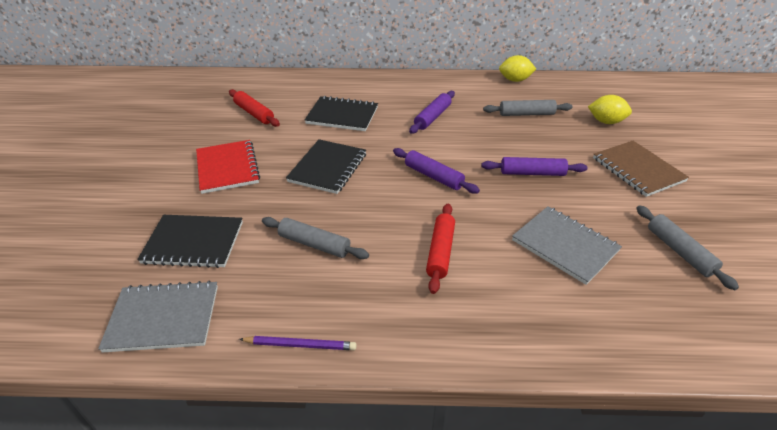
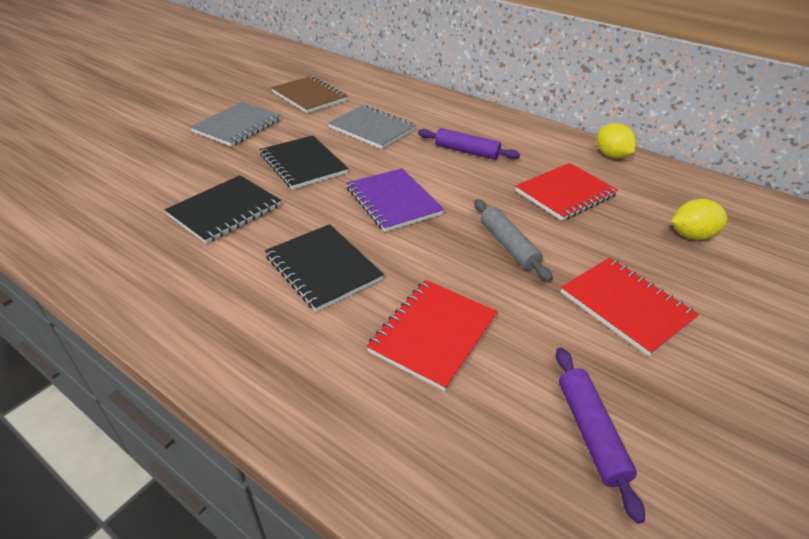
grey rolling pin: 3 -> 1
purple notebook: 0 -> 1
purple pencil: 1 -> 0
purple rolling pin: 3 -> 2
red notebook: 1 -> 3
red rolling pin: 2 -> 0

